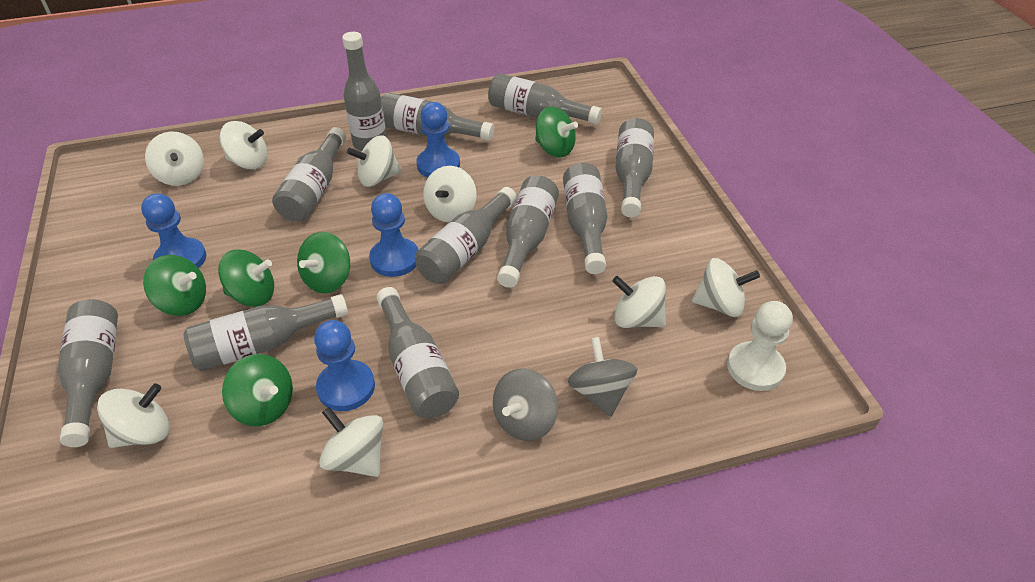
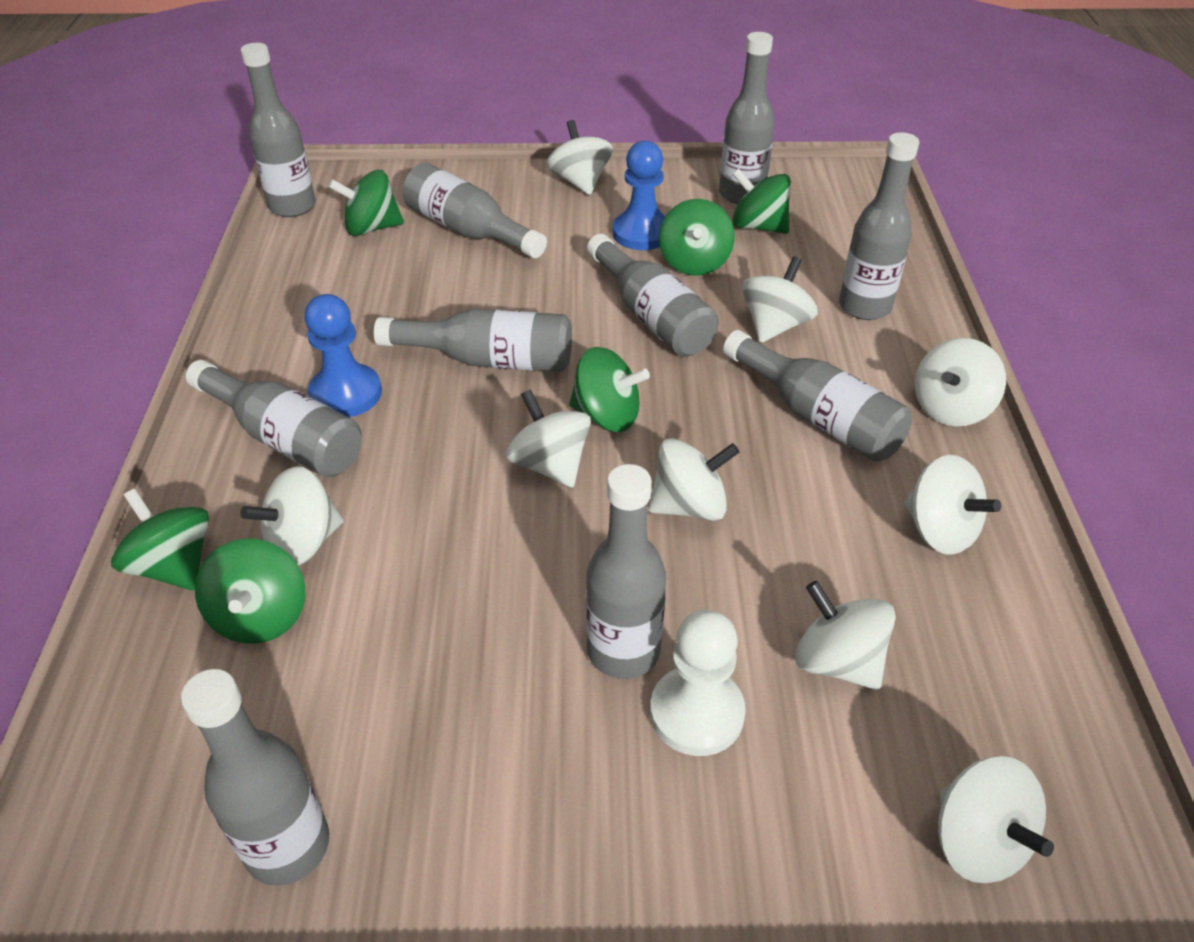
blue pawn: 4 -> 2
green spinning top: 5 -> 6
grey bottle: 11 -> 10
grey spinning top: 2 -> 0
white spinning top: 8 -> 9

